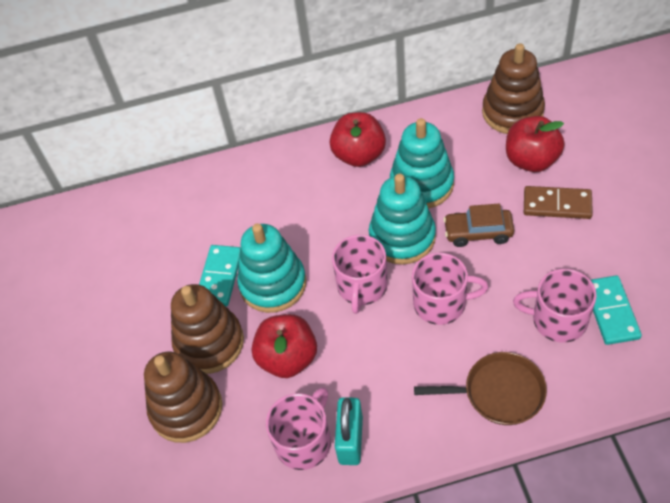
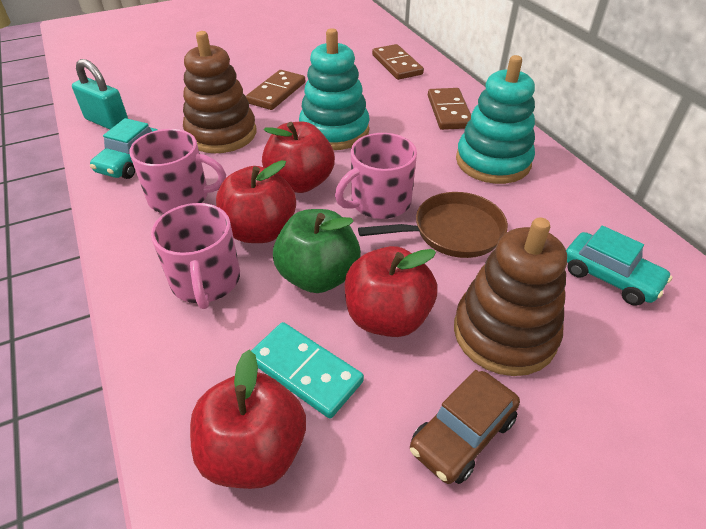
brown domino: 1 -> 3
brown stacking toy: 3 -> 2
green apple: 0 -> 1
pink mug: 4 -> 3
red apple: 3 -> 4
turquoise car: 0 -> 2
turquoise domino: 2 -> 1
turquoise stacking toy: 3 -> 2

